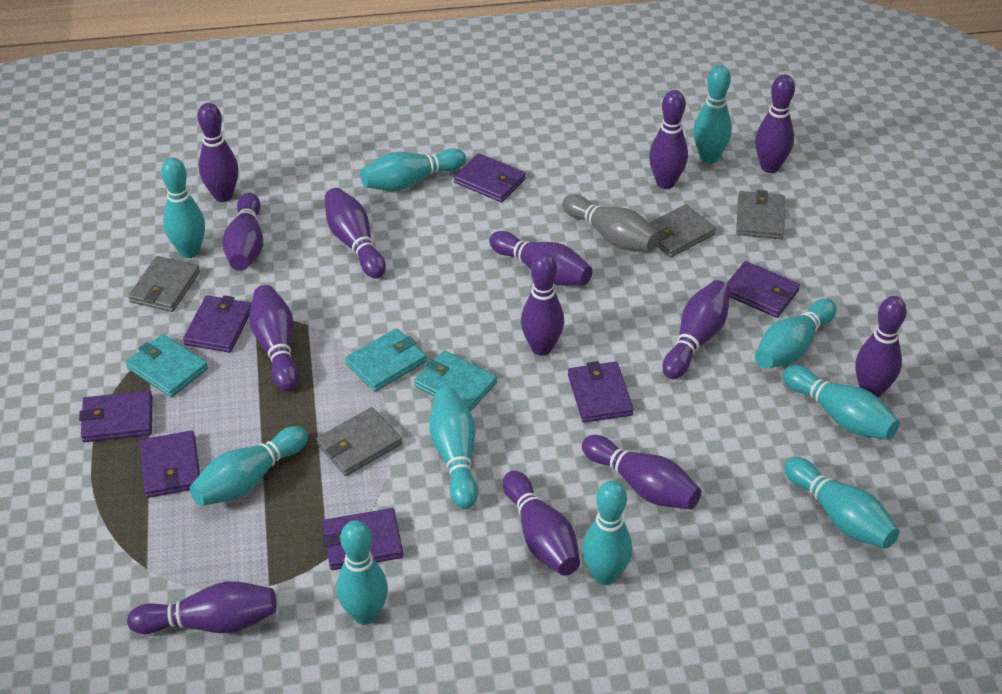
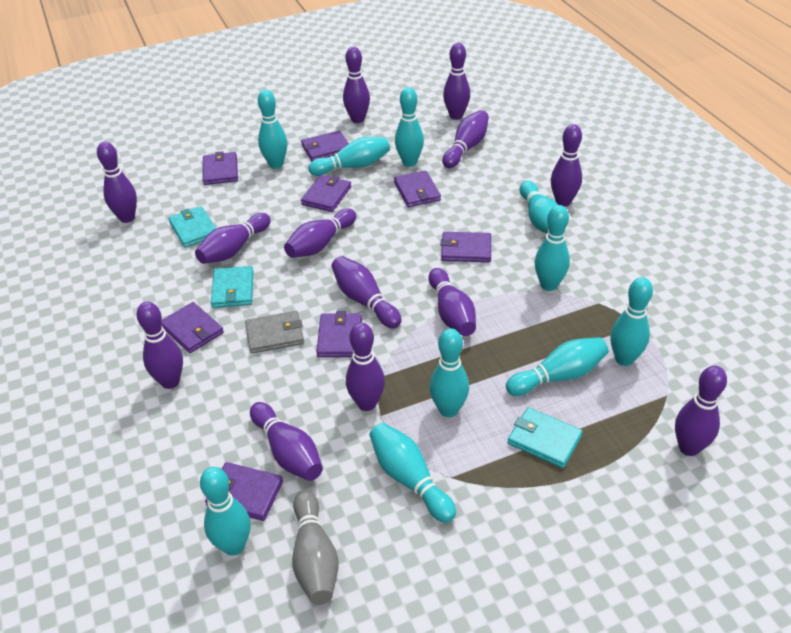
grey wallet: 4 -> 1
purple wallet: 7 -> 8

